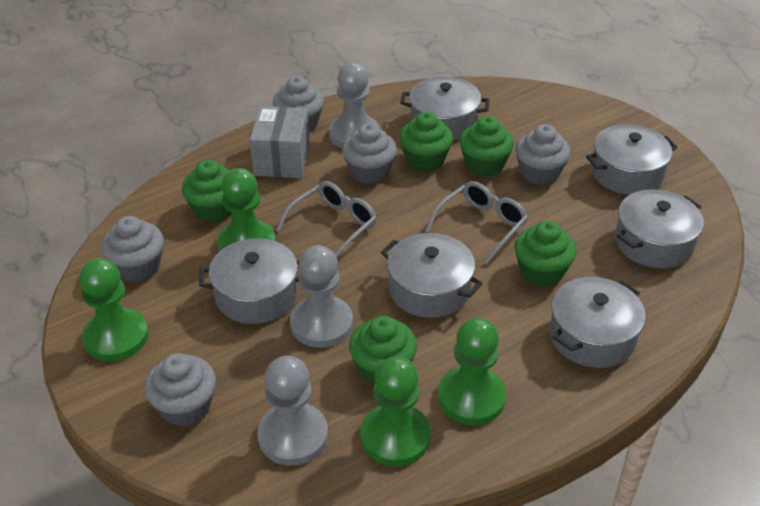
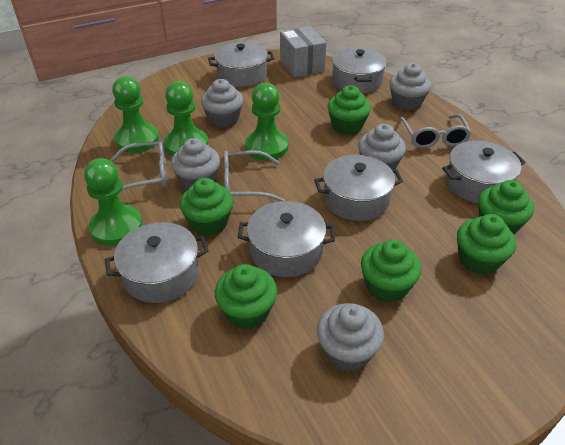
green cupcake: 5 -> 6
grey glasses: 2 -> 3
grey pawn: 3 -> 0

